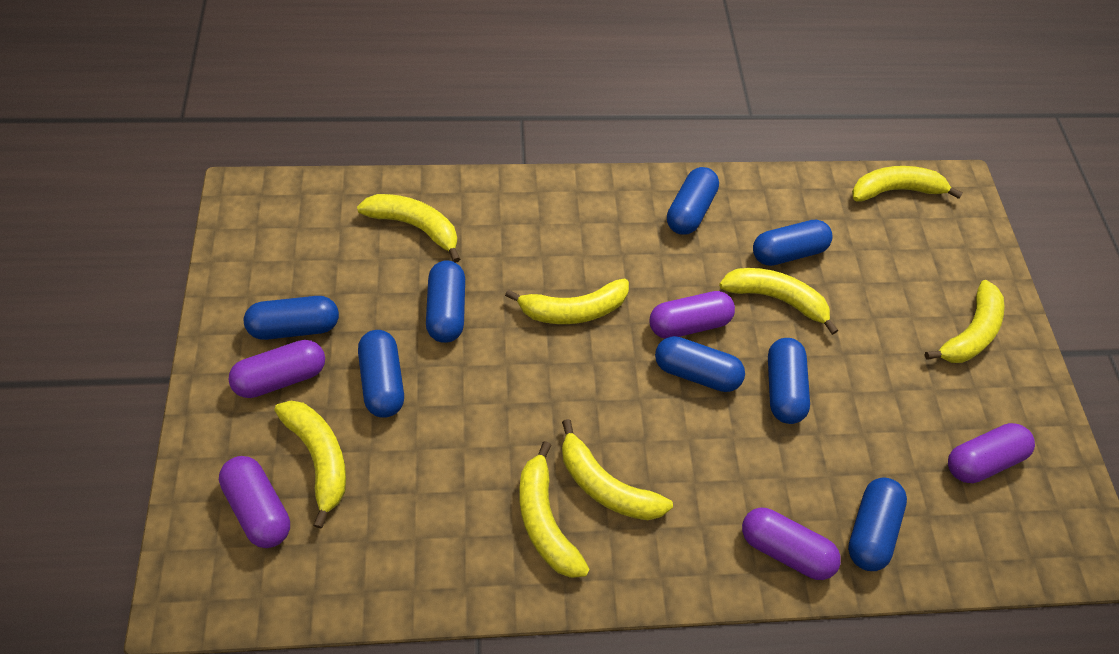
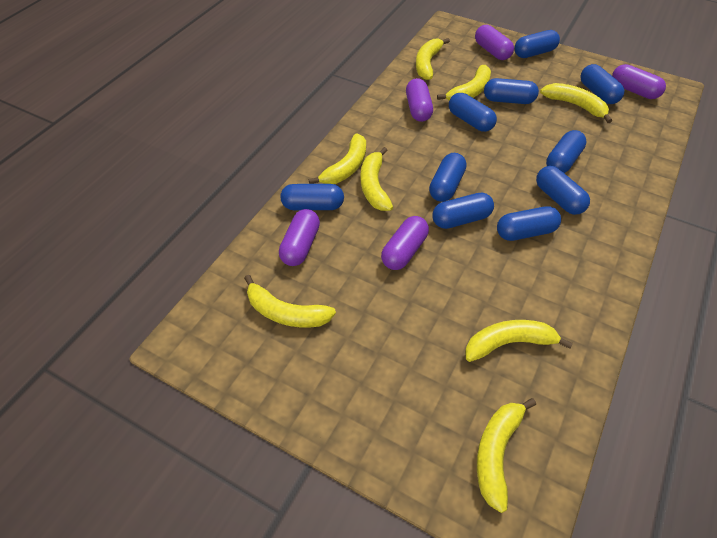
blue capsule: 8 -> 10

